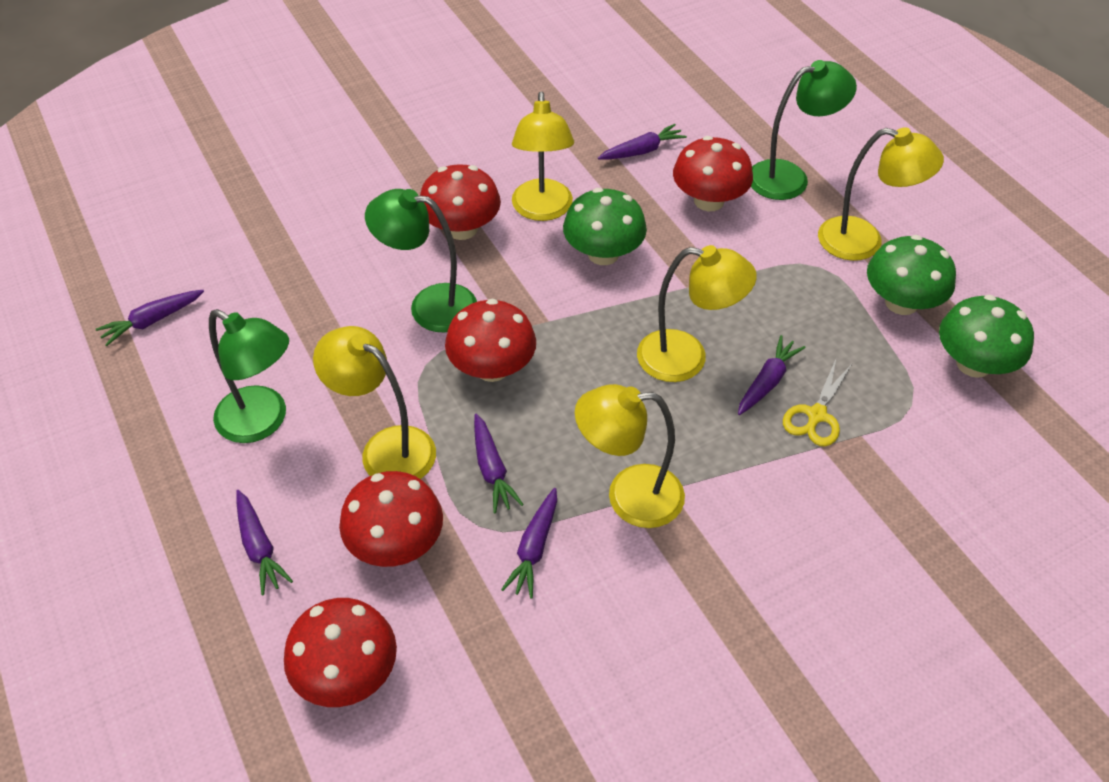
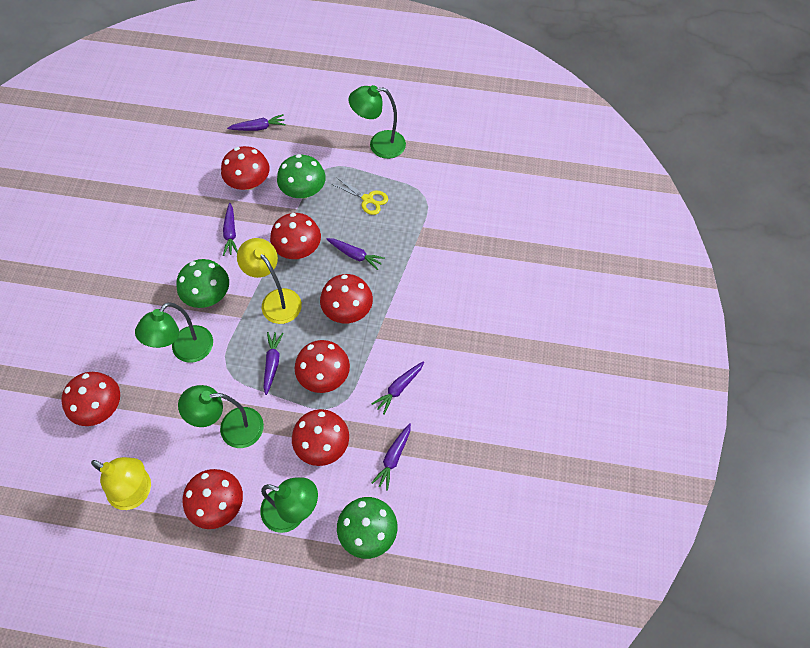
green lamp: 3 -> 4
red mushroom: 5 -> 7
yellow lamp: 5 -> 2

